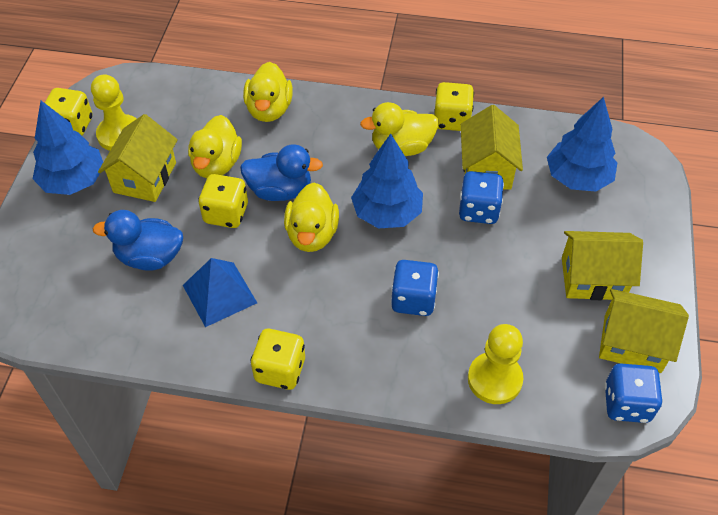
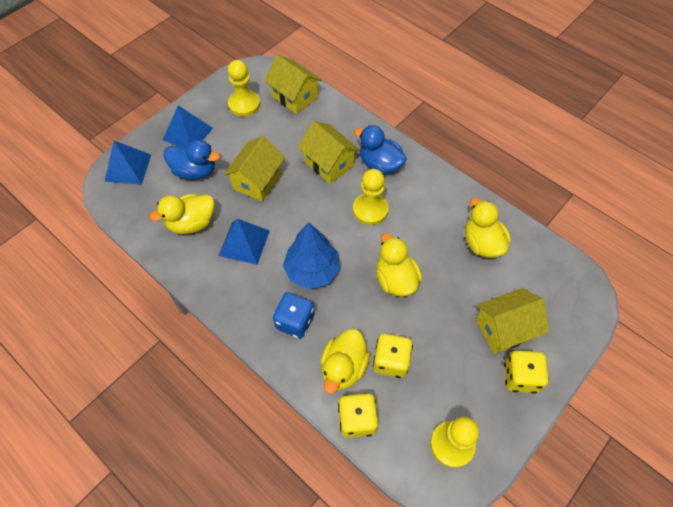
blue dice: 3 -> 1
blue pyramid: 1 -> 3
blue tree: 3 -> 1
yellow dice: 4 -> 3
yellow pawn: 2 -> 3

